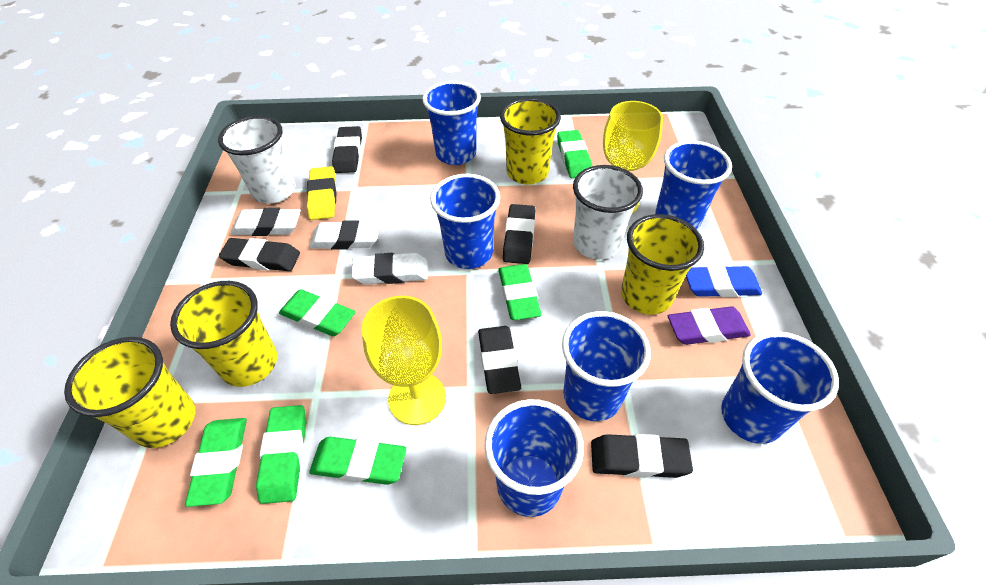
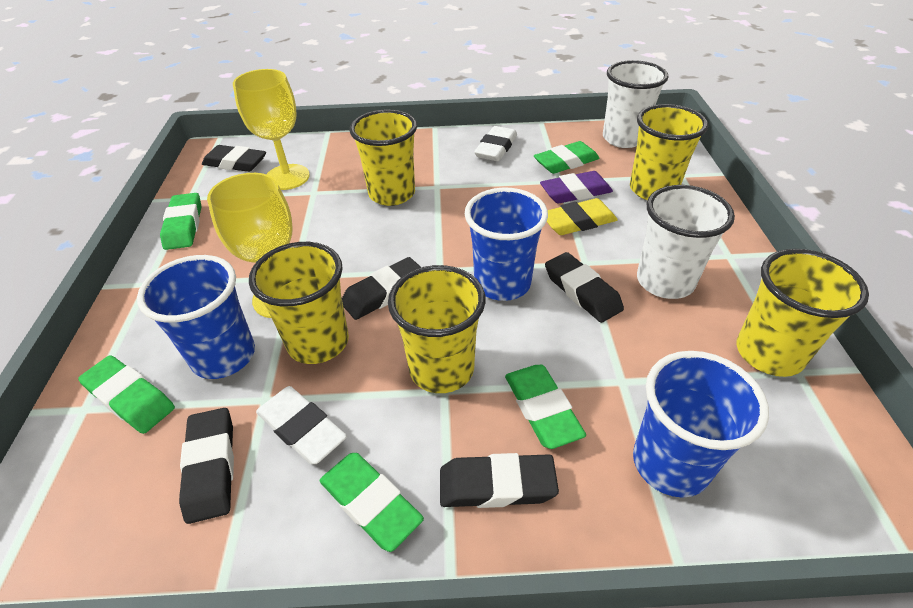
blue cup: 6 -> 3
blue eraser: 1 -> 0
green eraser: 6 -> 5
white eraser: 3 -> 2
yellow cup: 4 -> 5

